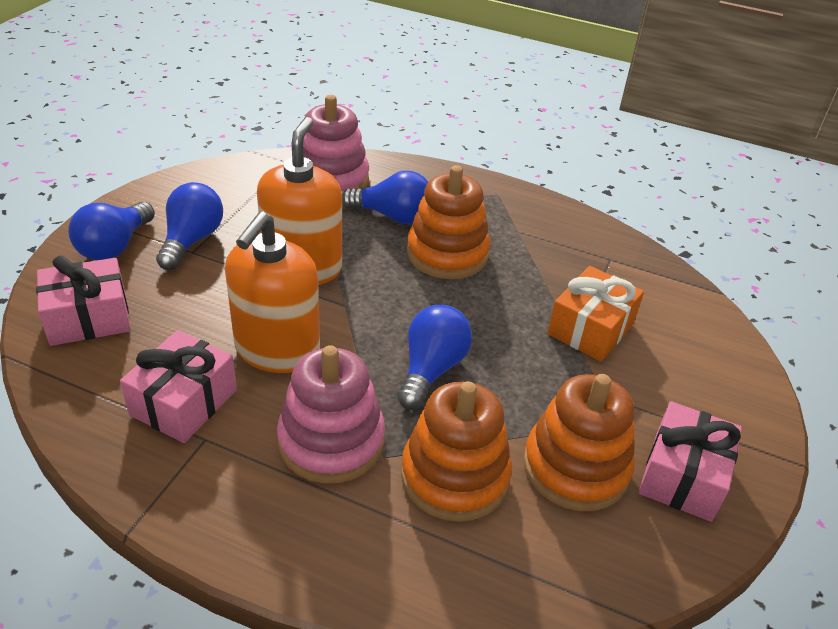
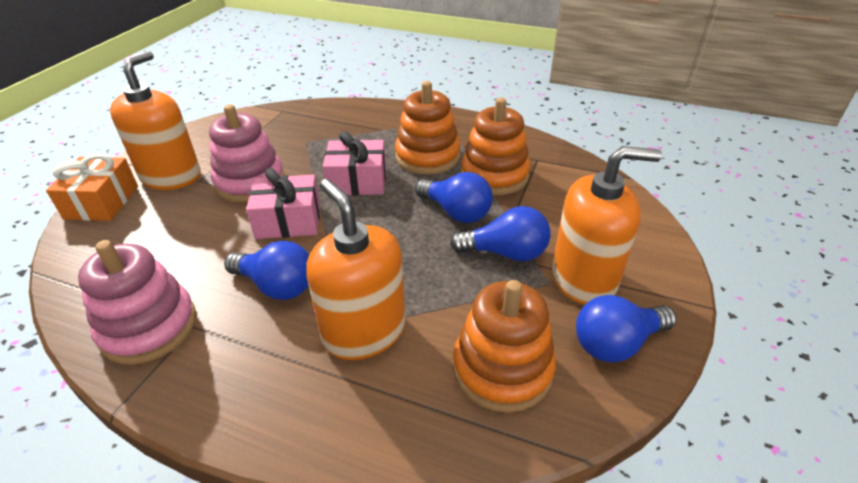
orange soap dispenser: 2 -> 3
pink gift: 3 -> 2

